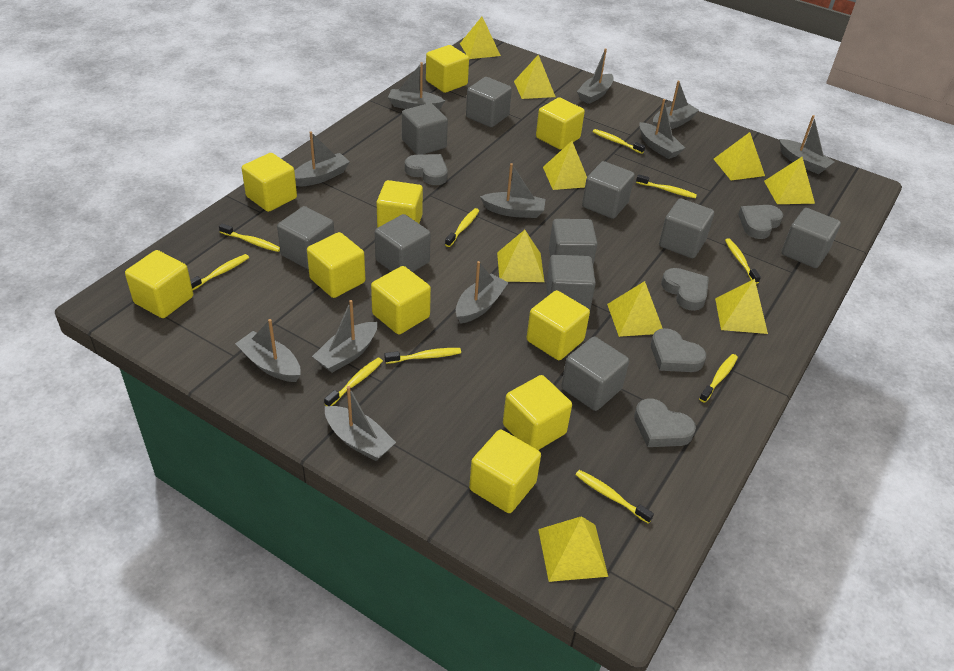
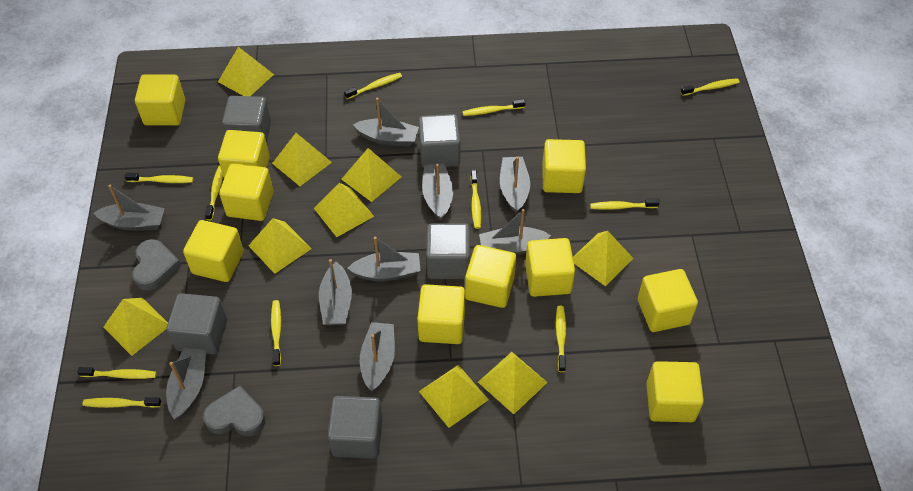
grey boat: 11 -> 9
grey cube: 10 -> 5
grey heart: 5 -> 2
yellow toothbrush: 10 -> 11

